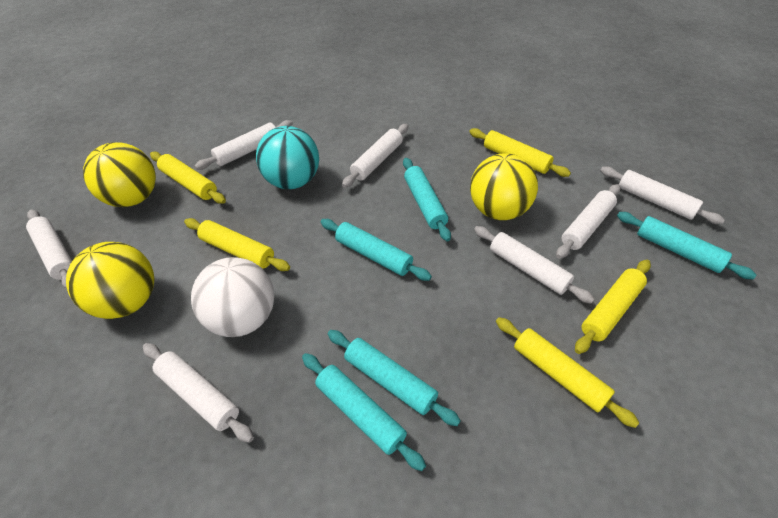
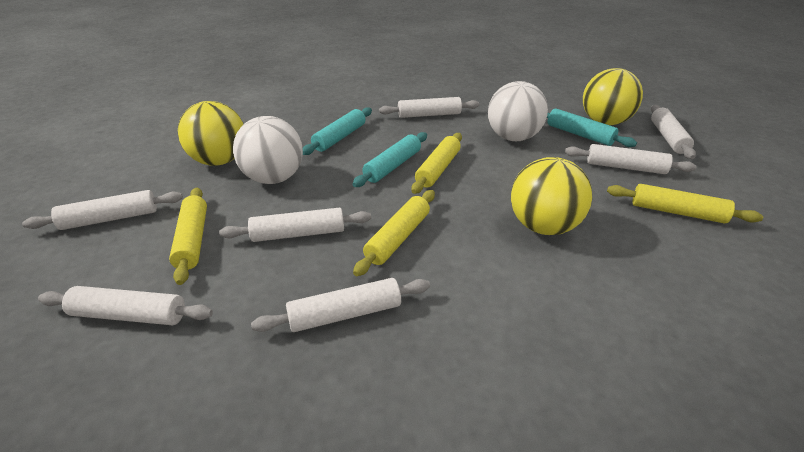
turquoise ball: 1 -> 0
turquoise rolling pin: 5 -> 3
white ball: 1 -> 2
yellow rolling pin: 5 -> 4

